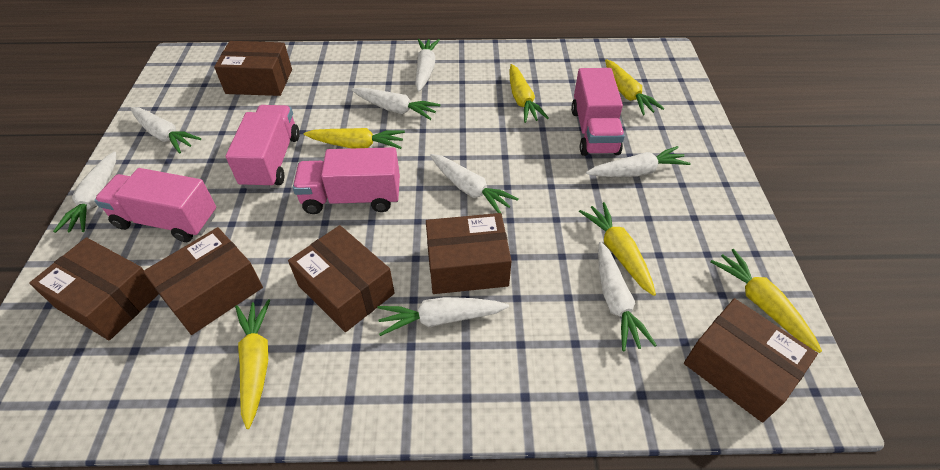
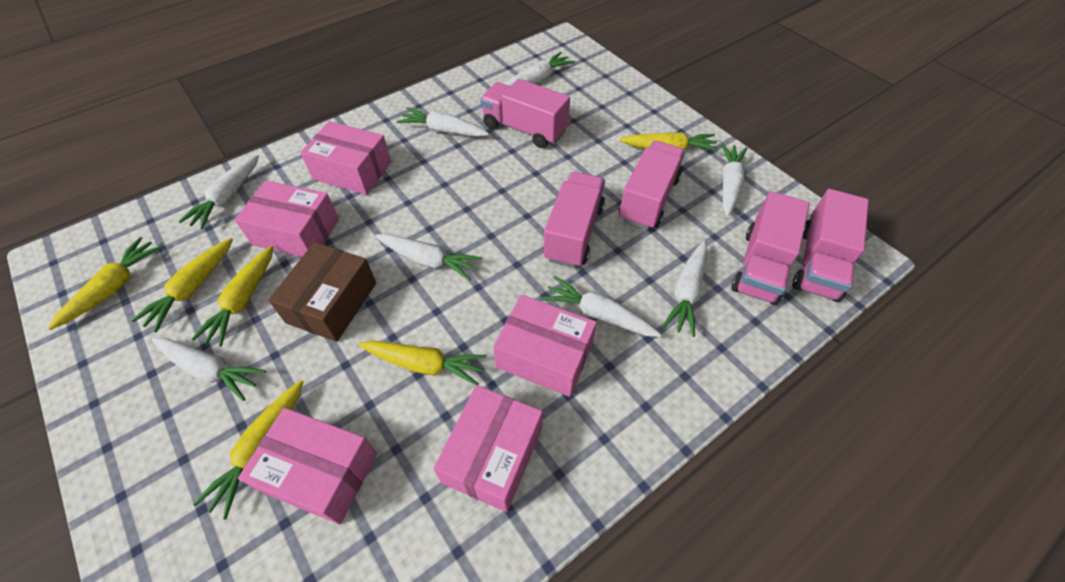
brown box: 6 -> 1
pink box: 0 -> 5
pink truck: 4 -> 5

